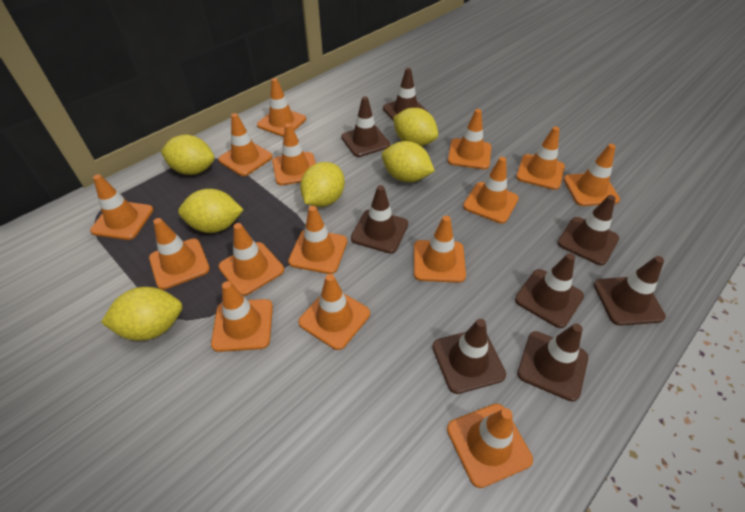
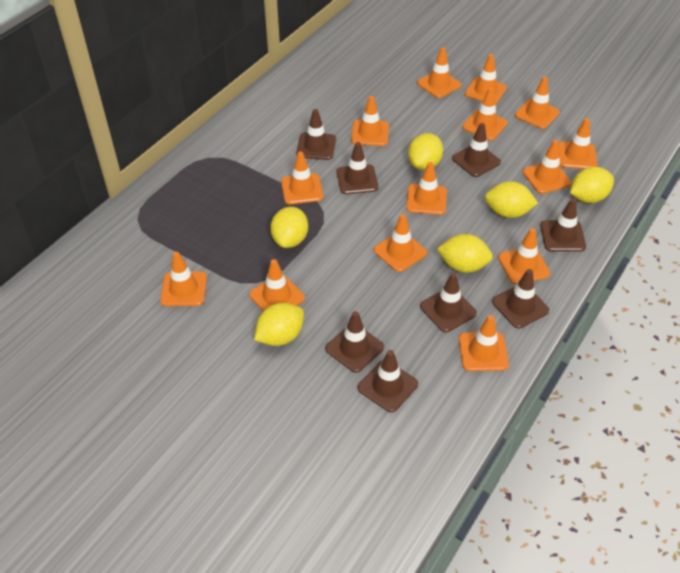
orange traffic cone: 15 -> 14

